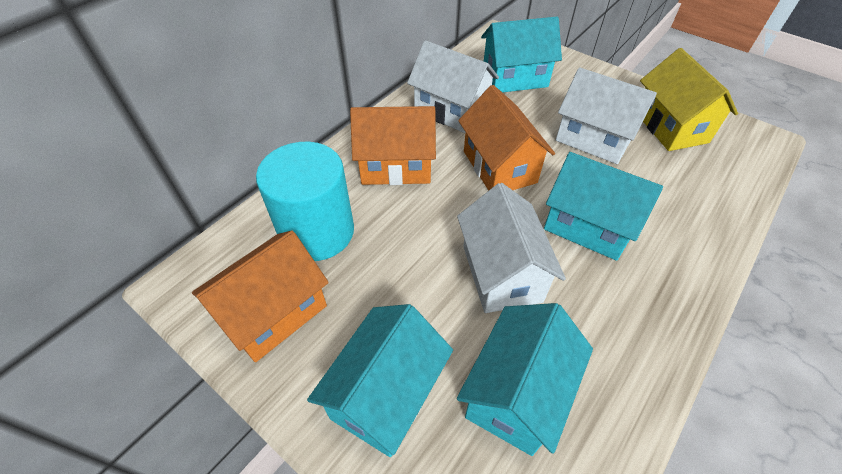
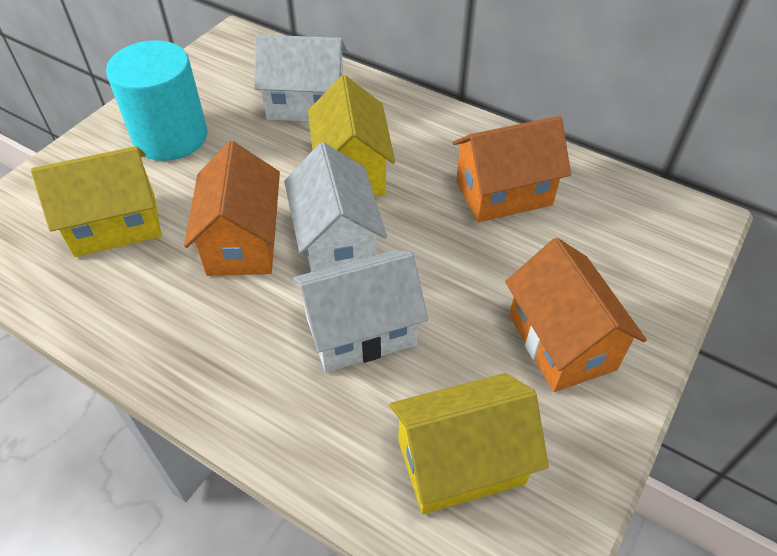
turquoise house: 4 -> 0
yellow house: 1 -> 3

